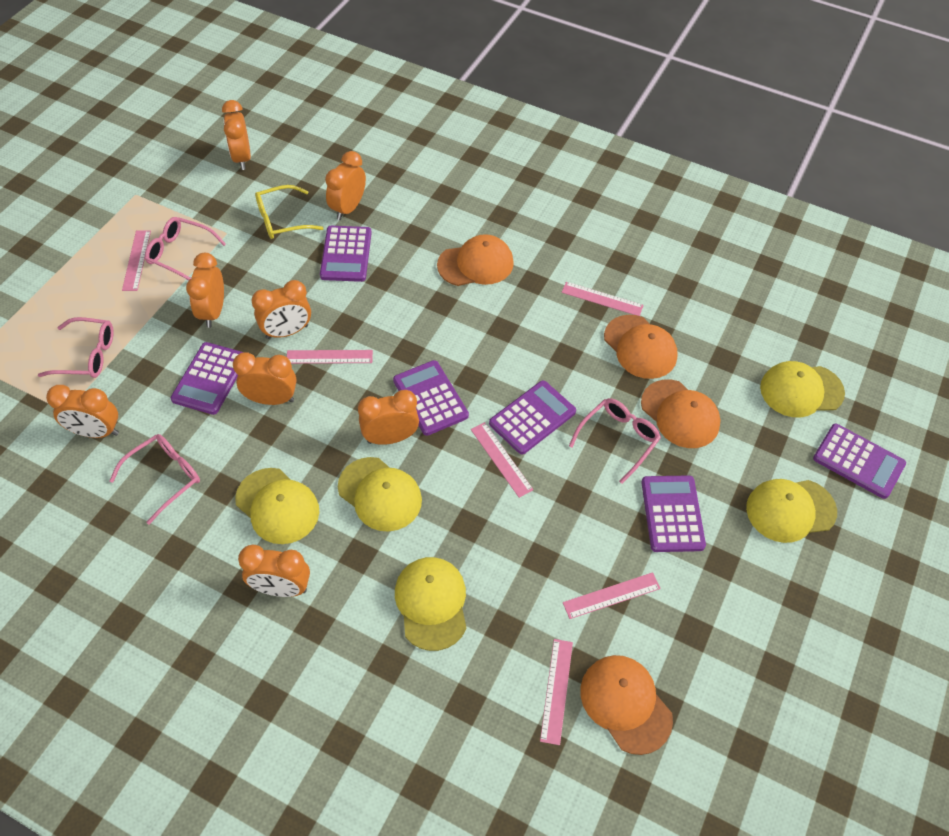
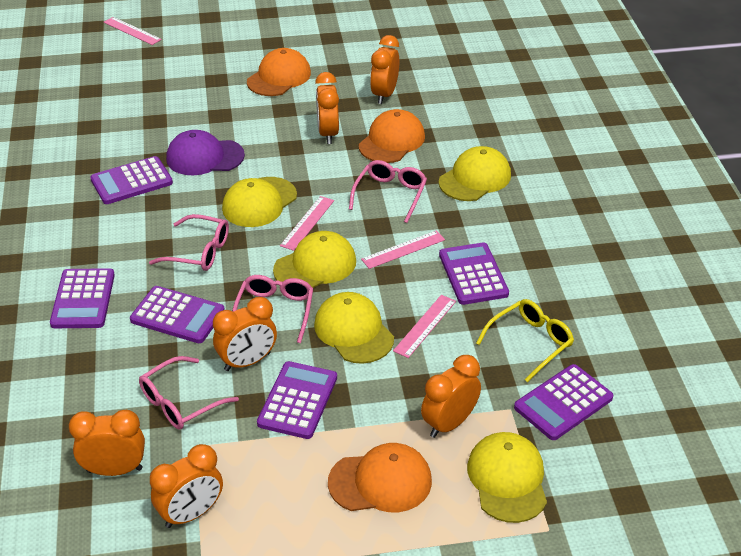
orange cap: 4 -> 3
orange clock: 8 -> 6
pink ruler: 6 -> 4
purple cap: 0 -> 1

